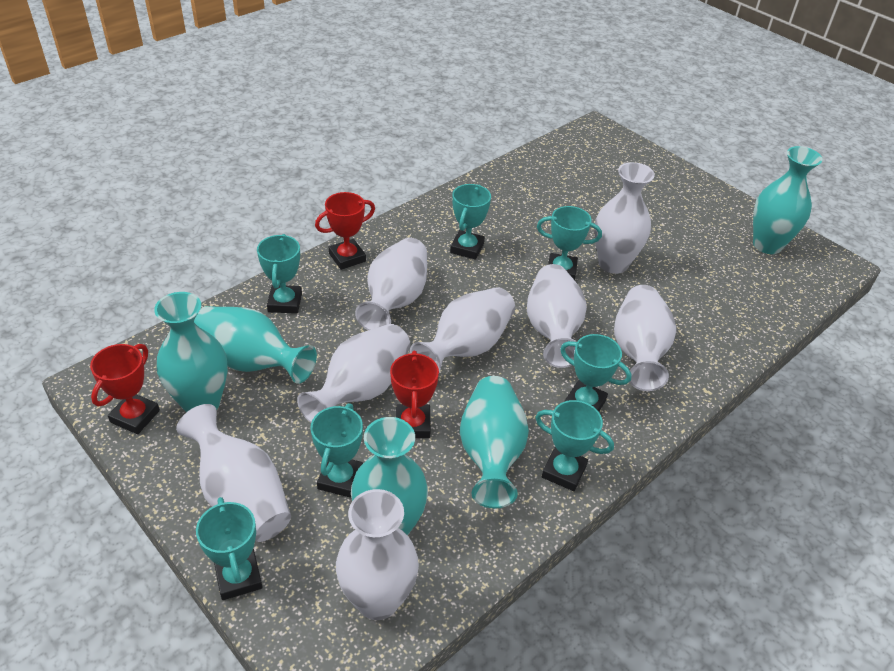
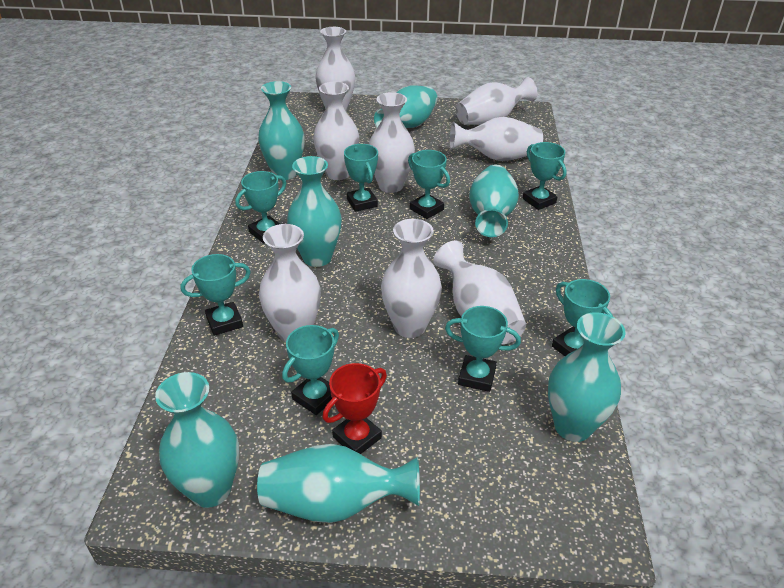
red trophy: 3 -> 1
turquoise trophy: 7 -> 8
turquoise vase: 5 -> 7

